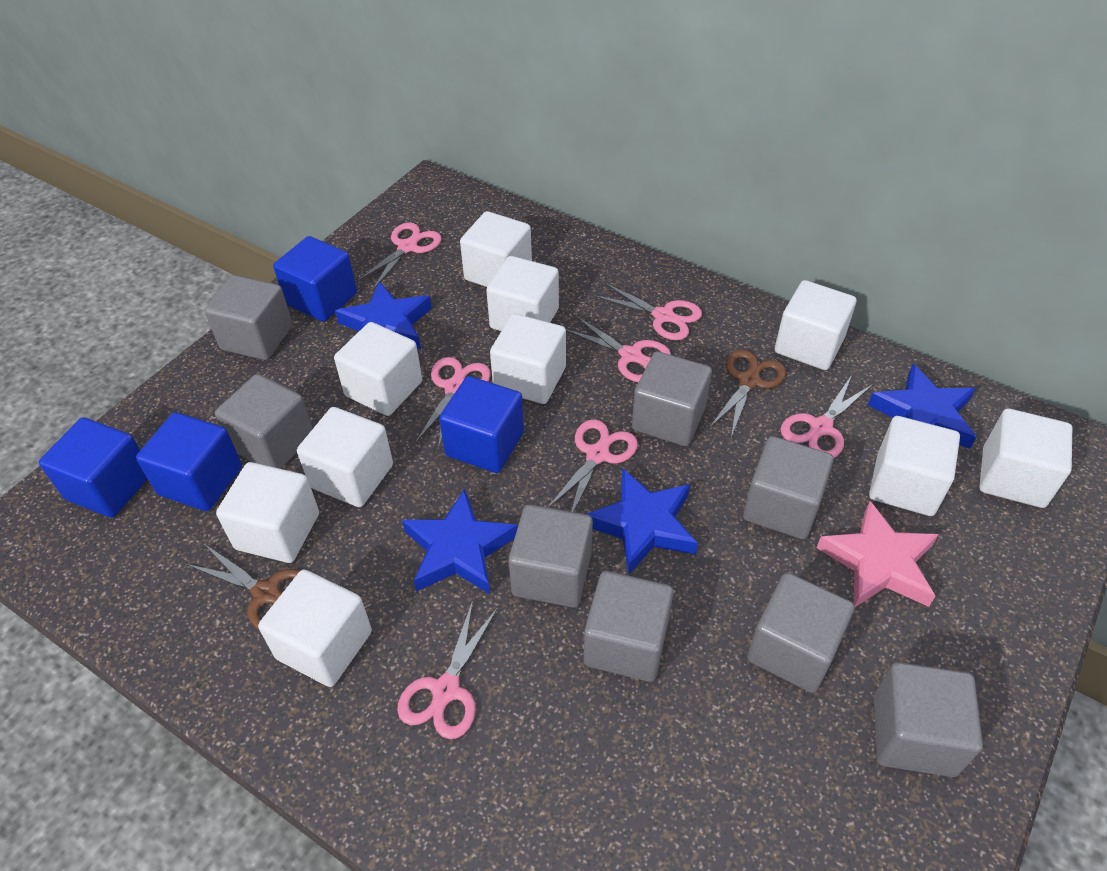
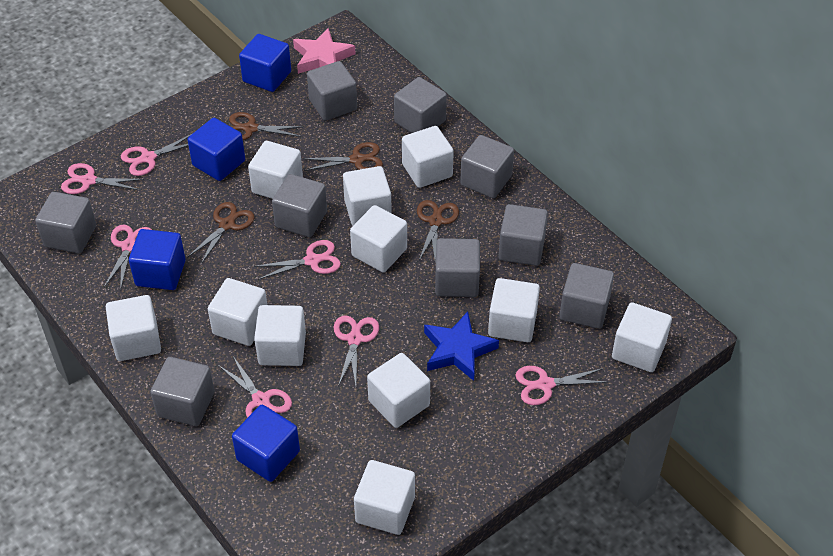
blue star: 4 -> 1
brown scissors: 2 -> 4
grey cube: 8 -> 9
white cube: 10 -> 11

